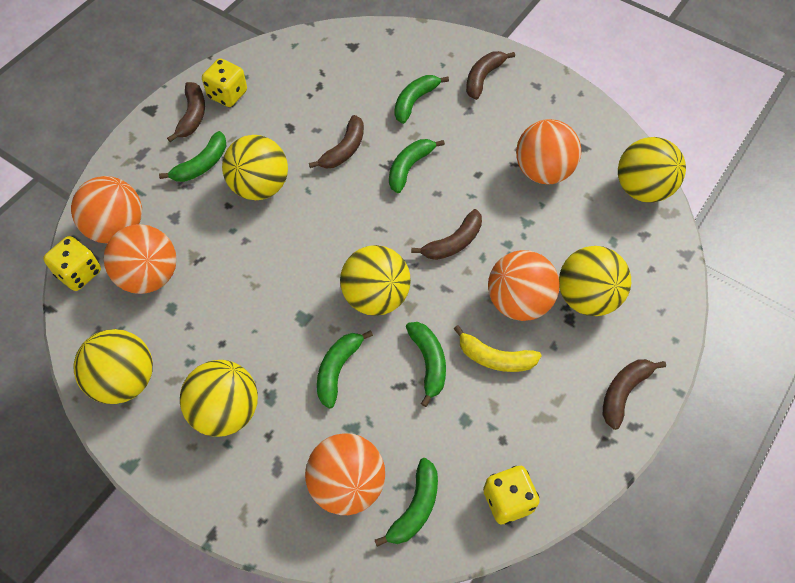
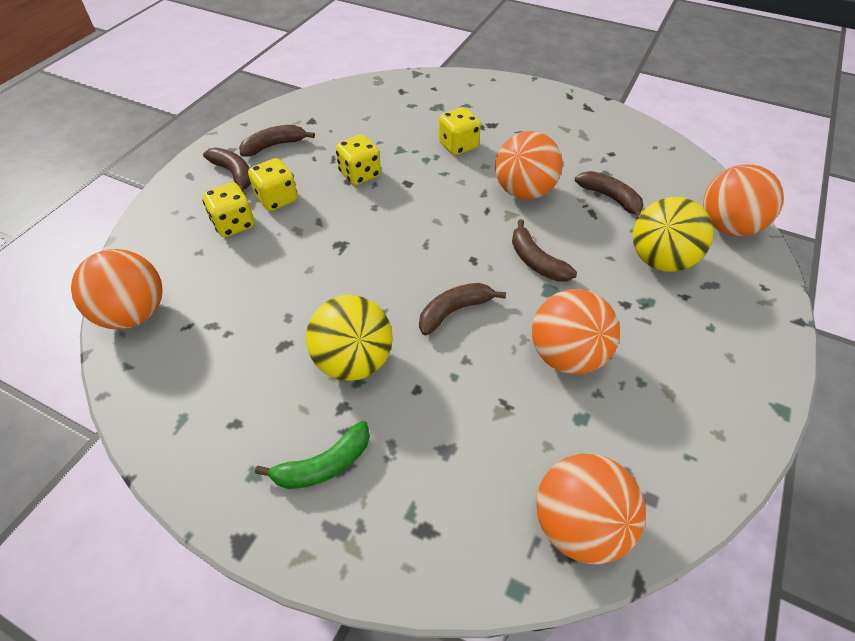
green banana: 6 -> 1
yellow ball: 6 -> 2
yellow banana: 1 -> 0
yellow dice: 3 -> 4

